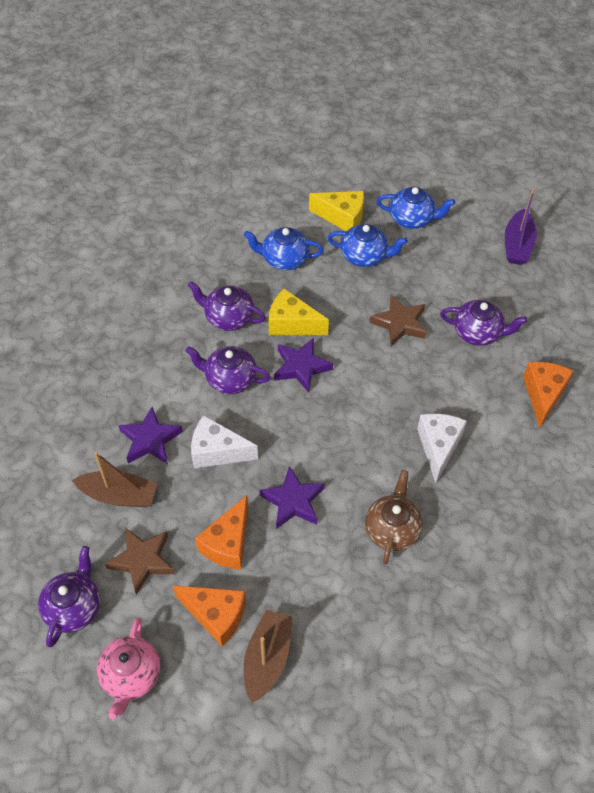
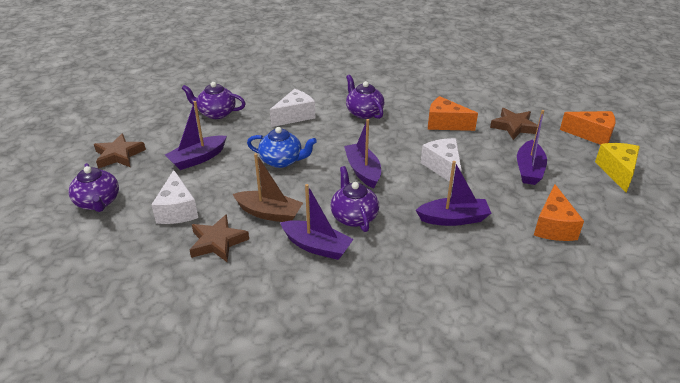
blue teapot: 3 -> 1
brown boat: 2 -> 1
brown star: 2 -> 3
brown teapot: 1 -> 0
pink teapot: 1 -> 0
purple boat: 1 -> 5
purple star: 3 -> 0
white cheese: 2 -> 3
yellow cheese: 2 -> 1

